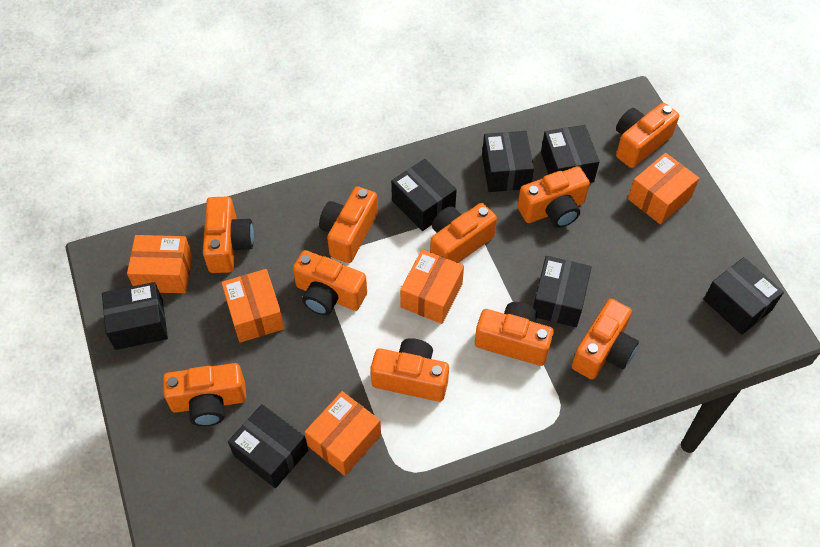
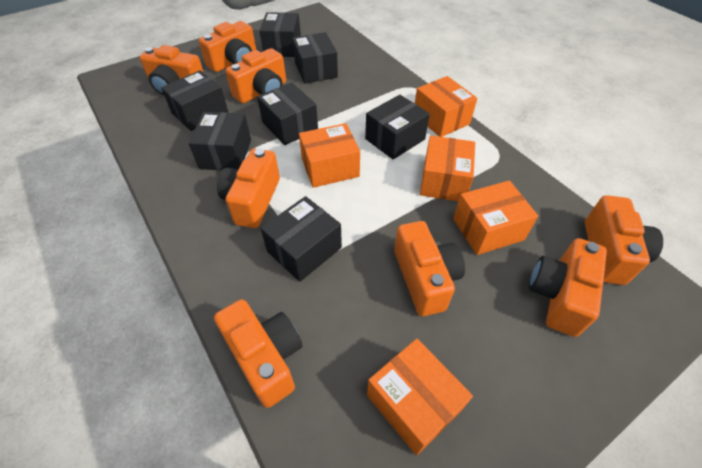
orange camera: 10 -> 8

